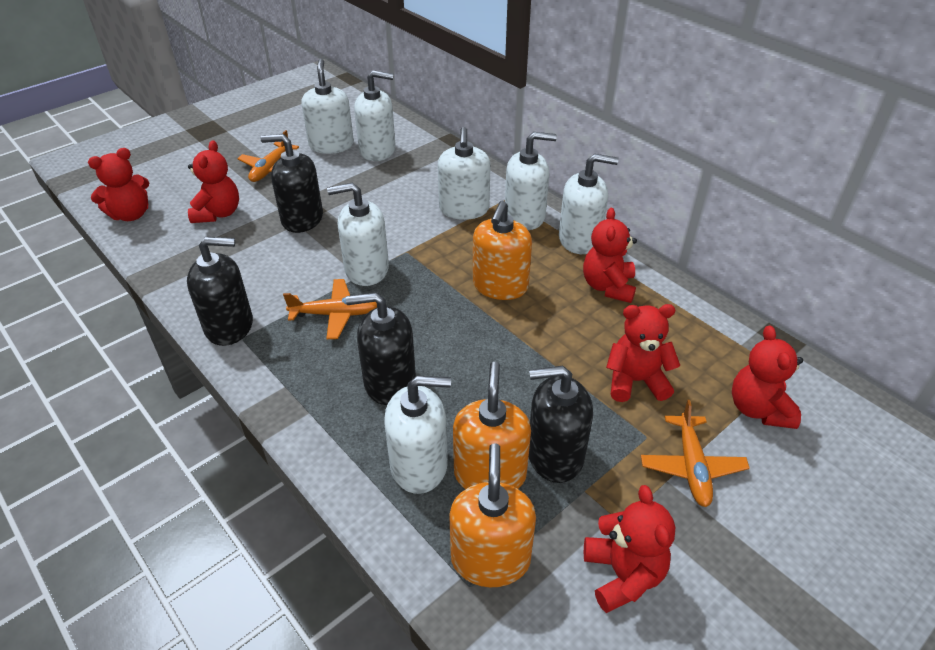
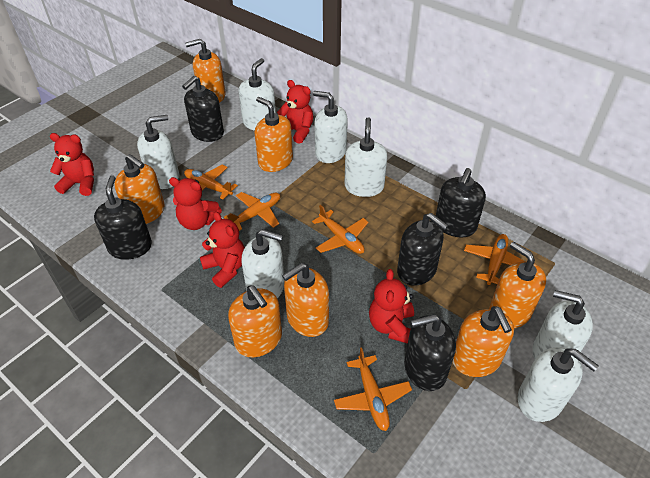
black soap dispenser: 4 -> 5
orange plane: 3 -> 5
orange soap dispenser: 3 -> 7
red teddy bear: 6 -> 5

